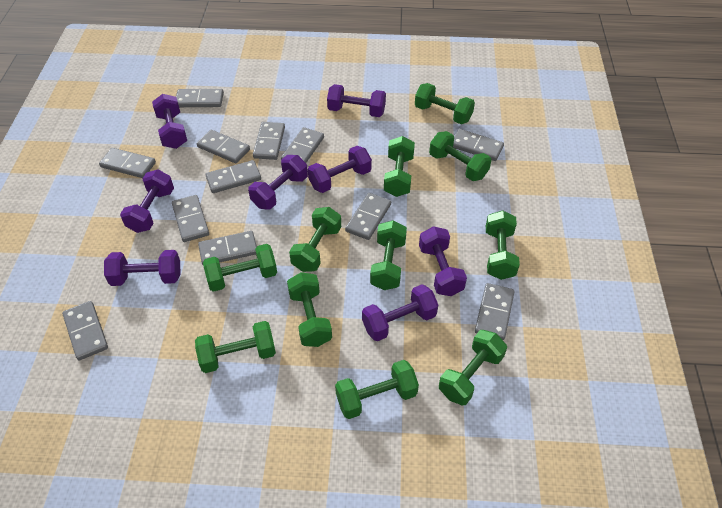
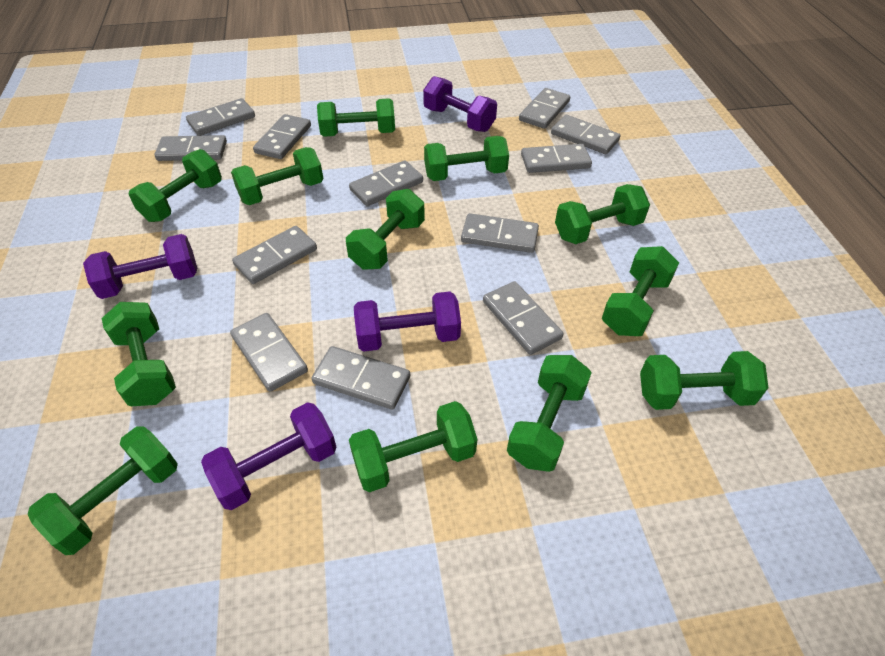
green dumbbell: 11 -> 12
purple dumbbell: 8 -> 4

